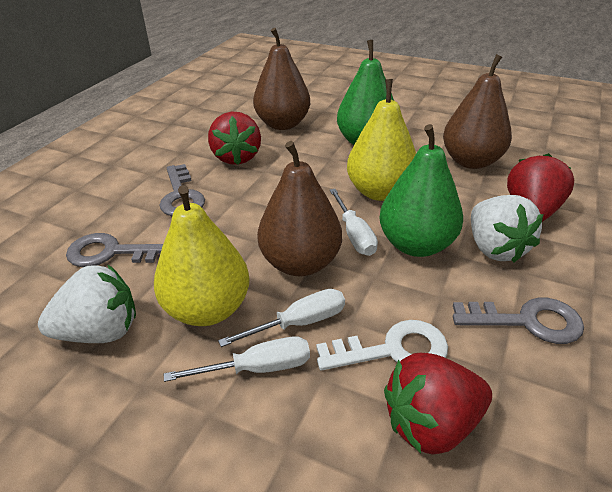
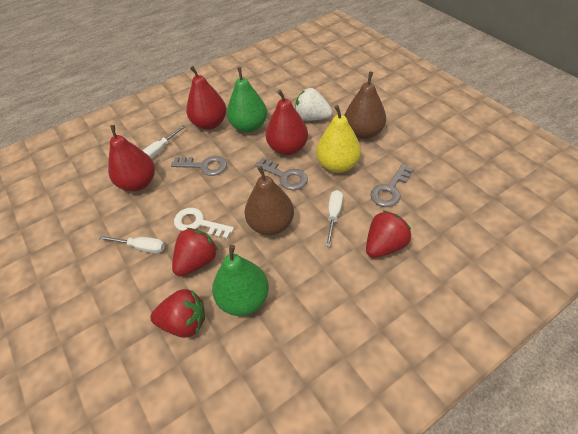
brown pear: 3 -> 2
red pear: 0 -> 3
white strawberry: 2 -> 1
yellow pear: 2 -> 1

